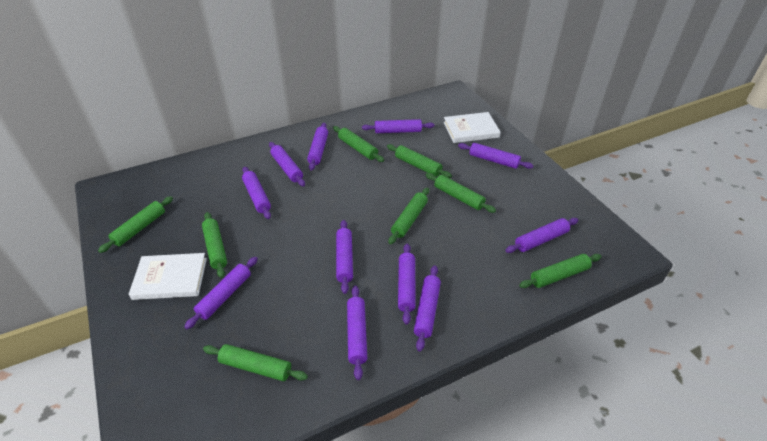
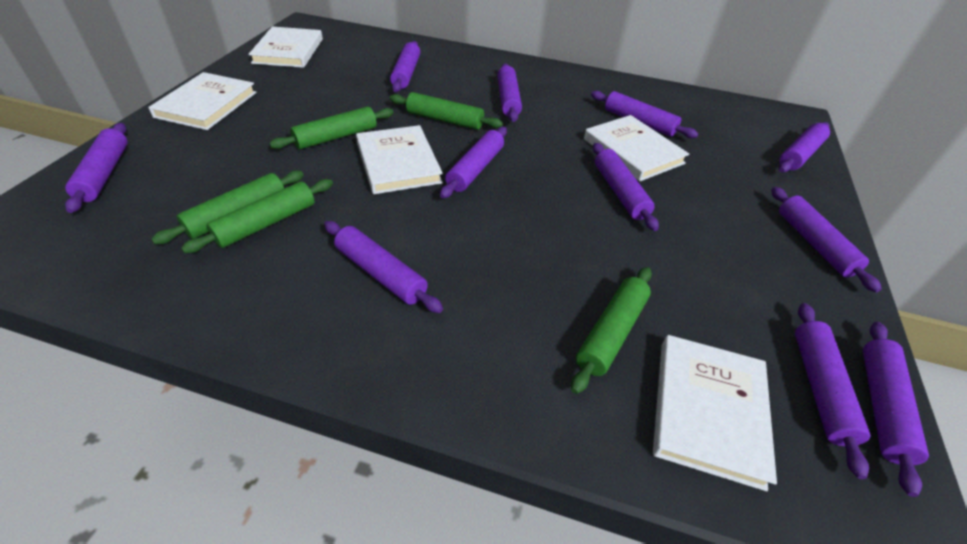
green rolling pin: 8 -> 5
white book: 2 -> 5

